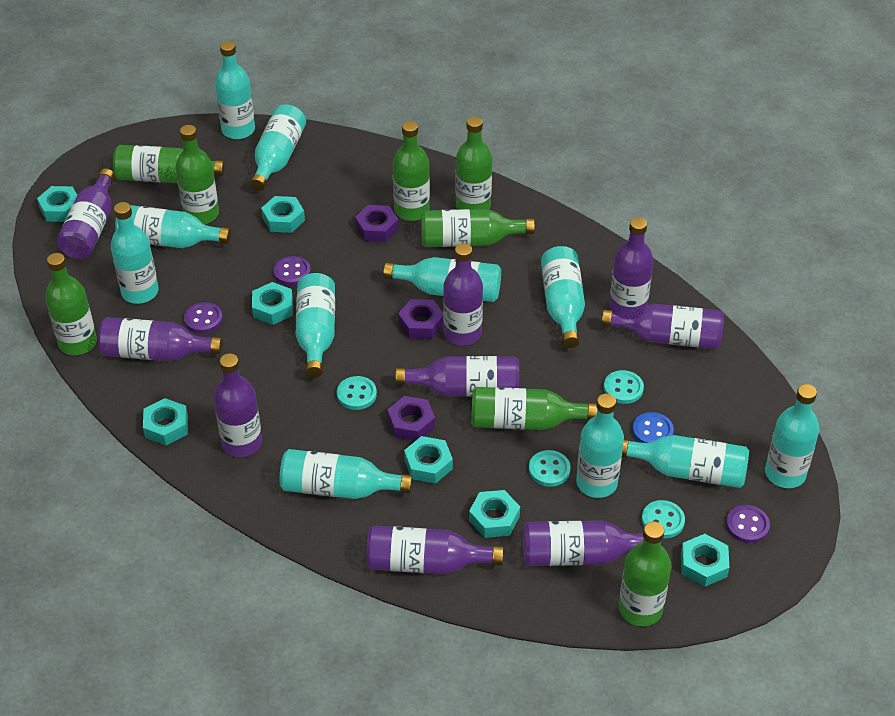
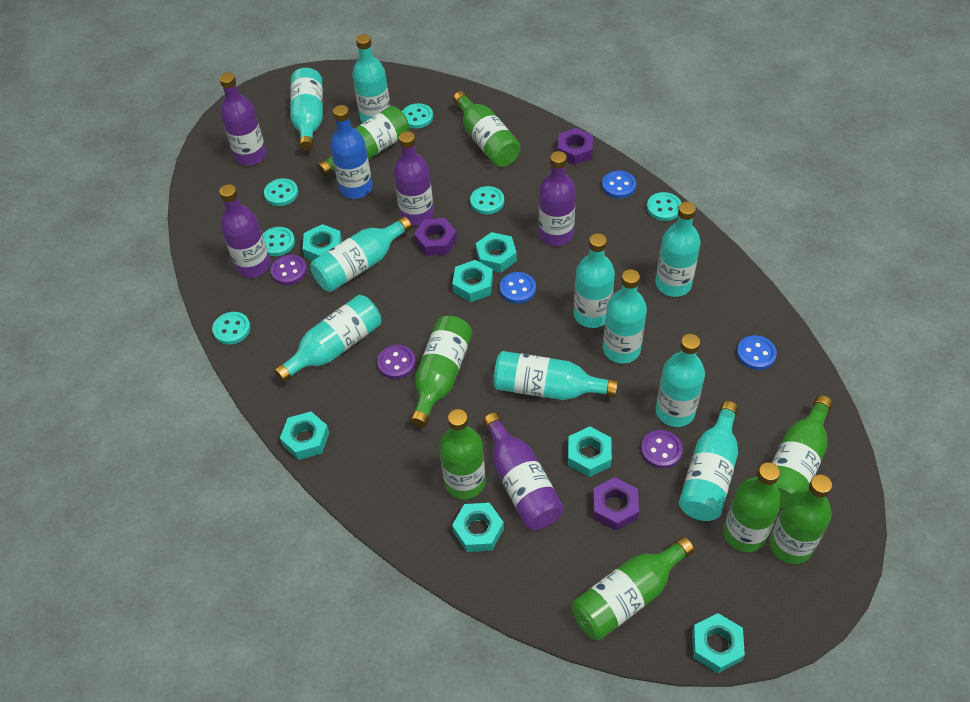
blue bottle: 0 -> 1
blue button: 1 -> 3
purple bottle: 9 -> 5
turquoise bottle: 11 -> 10
turquoise button: 4 -> 6

